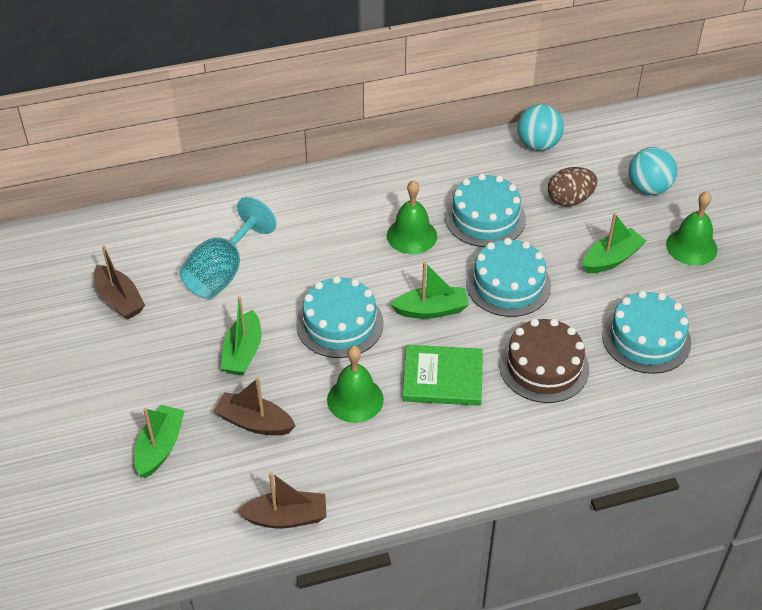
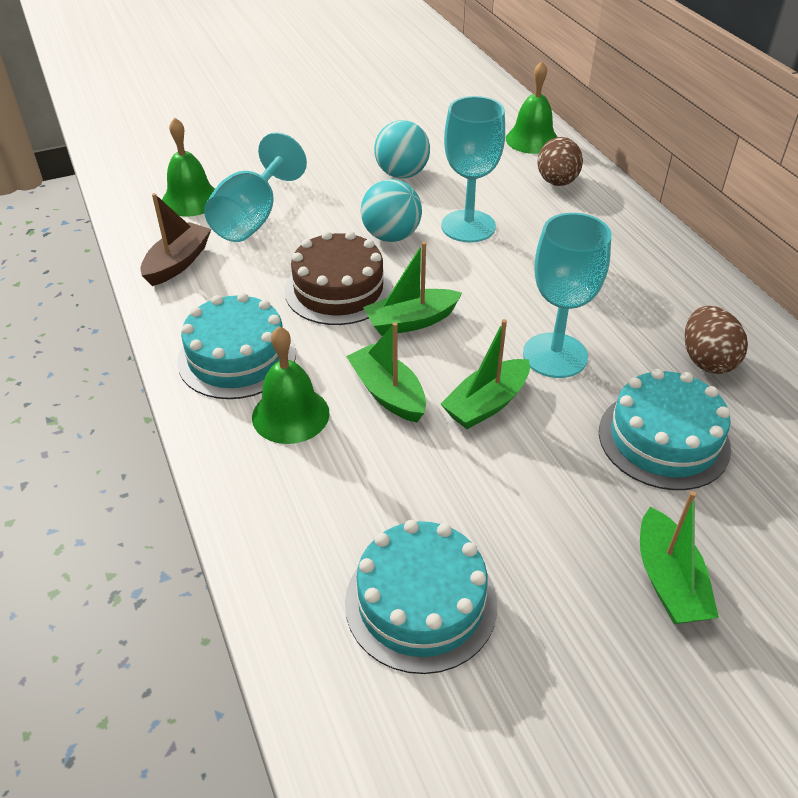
brown boat: 3 -> 1
brown egg: 1 -> 2
green book: 1 -> 0
turquoise cake: 4 -> 3
turquoise goblet: 1 -> 3

